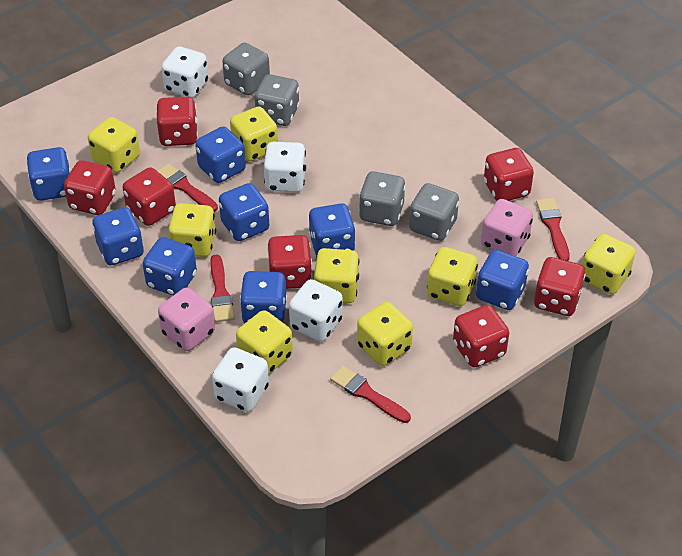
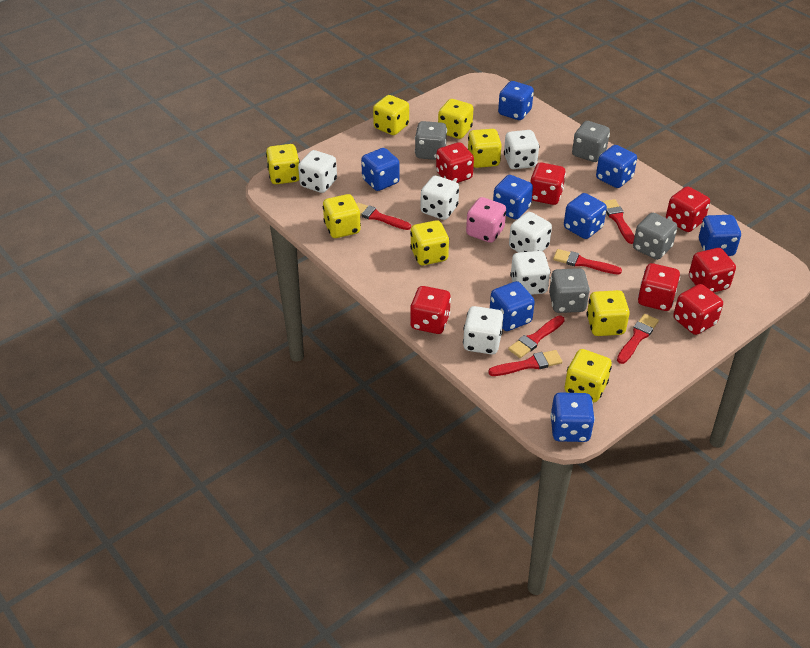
pink dice: 2 -> 1
red brush: 4 -> 6
white dice: 4 -> 6

